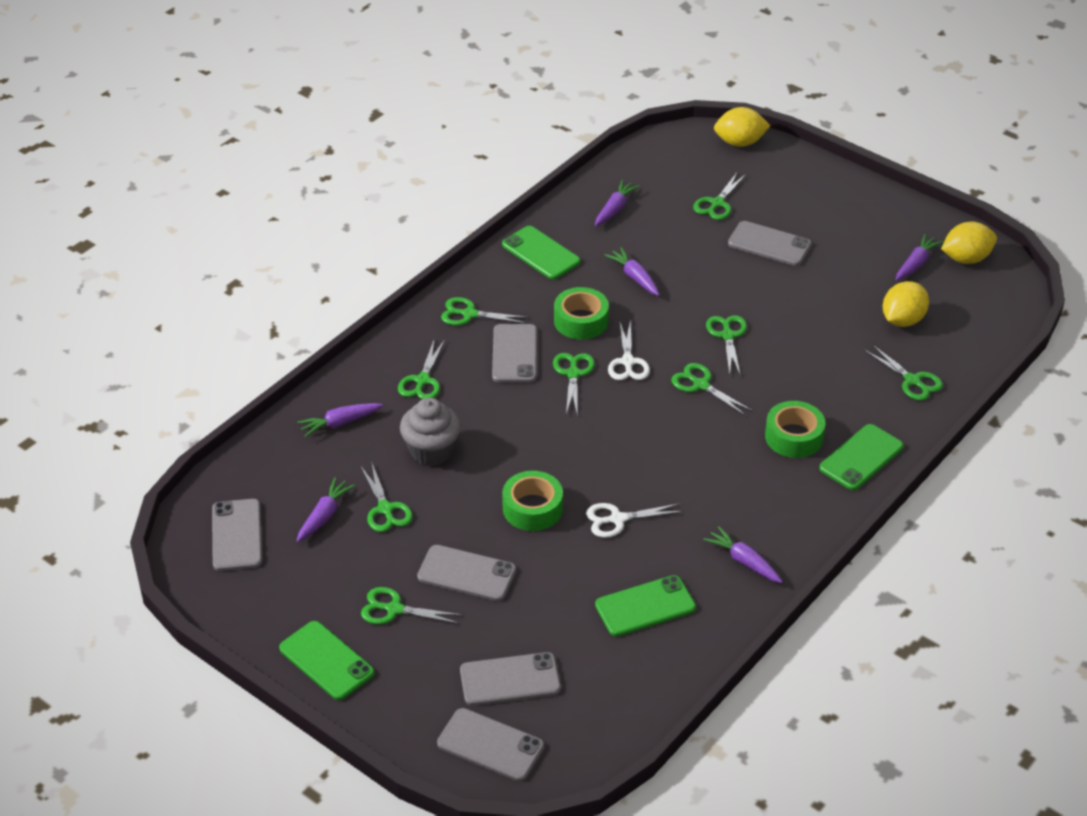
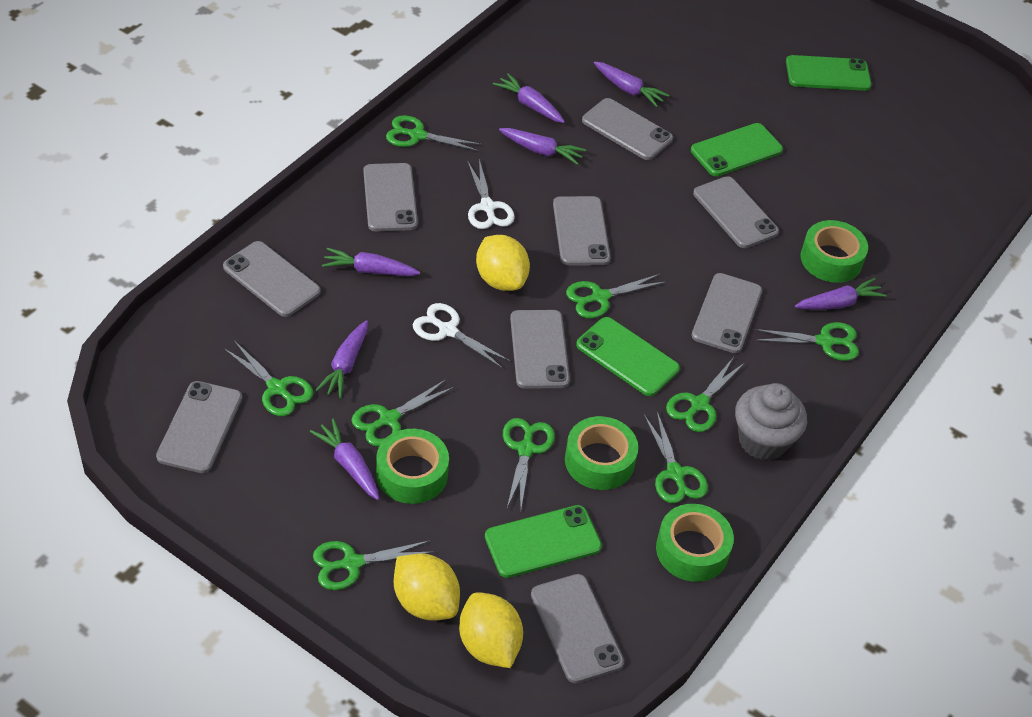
green tape: 3 -> 4
grey phone: 6 -> 9
purple carrot: 6 -> 7

